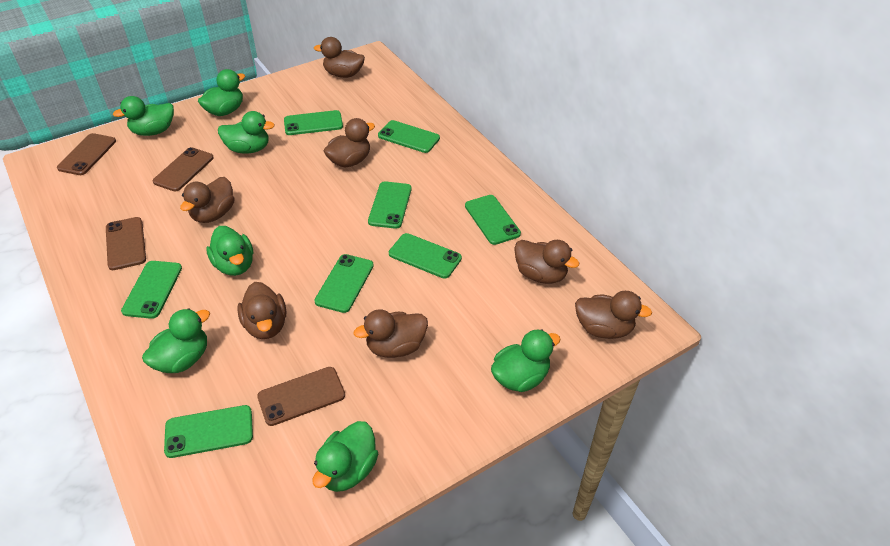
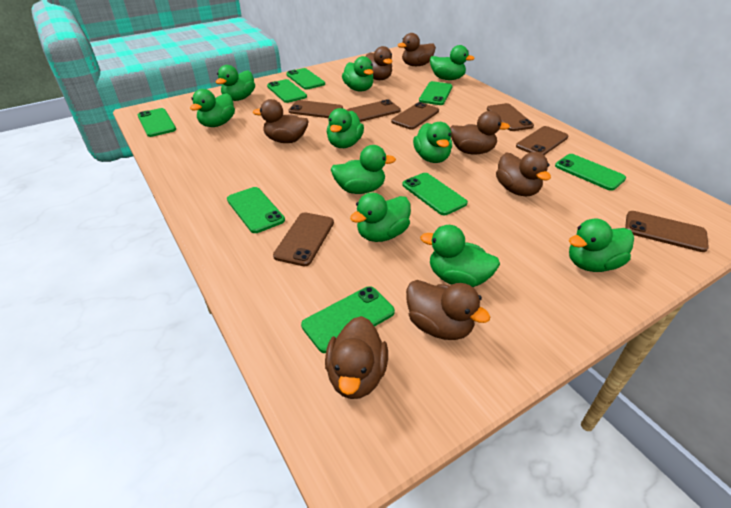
brown phone: 4 -> 7
green duck: 7 -> 10

